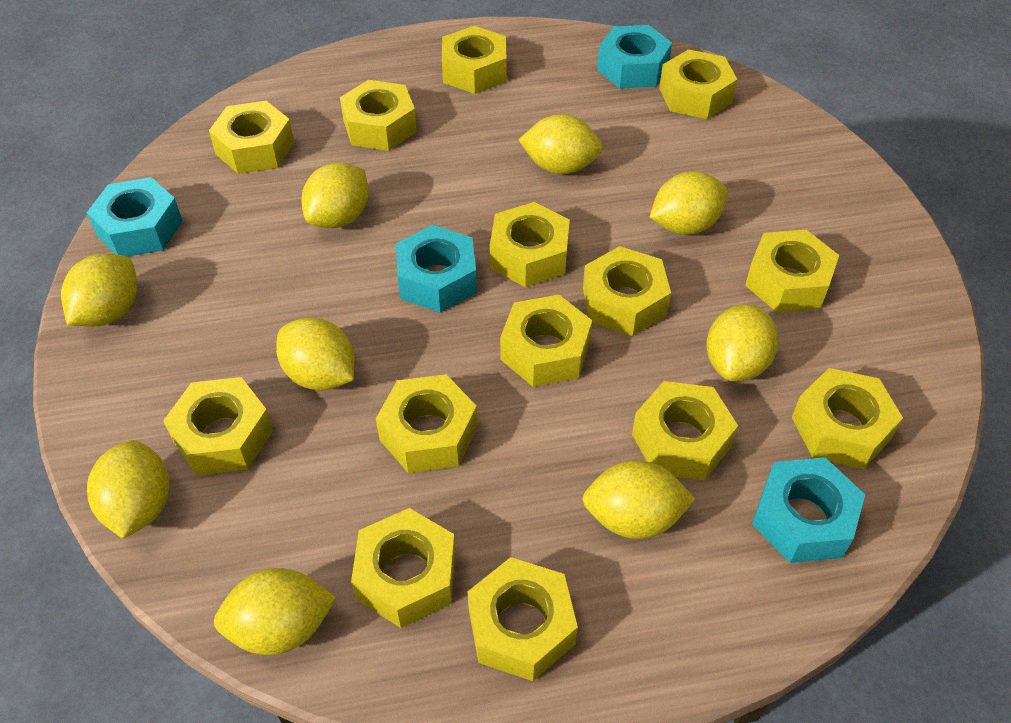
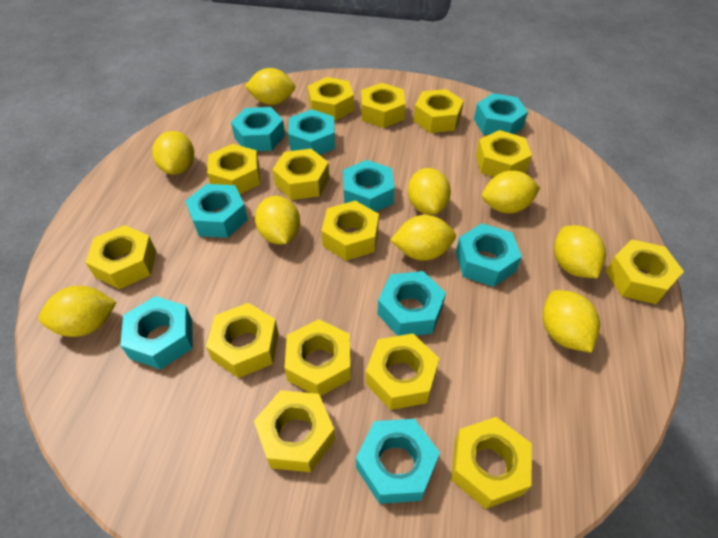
turquoise nut: 4 -> 9

